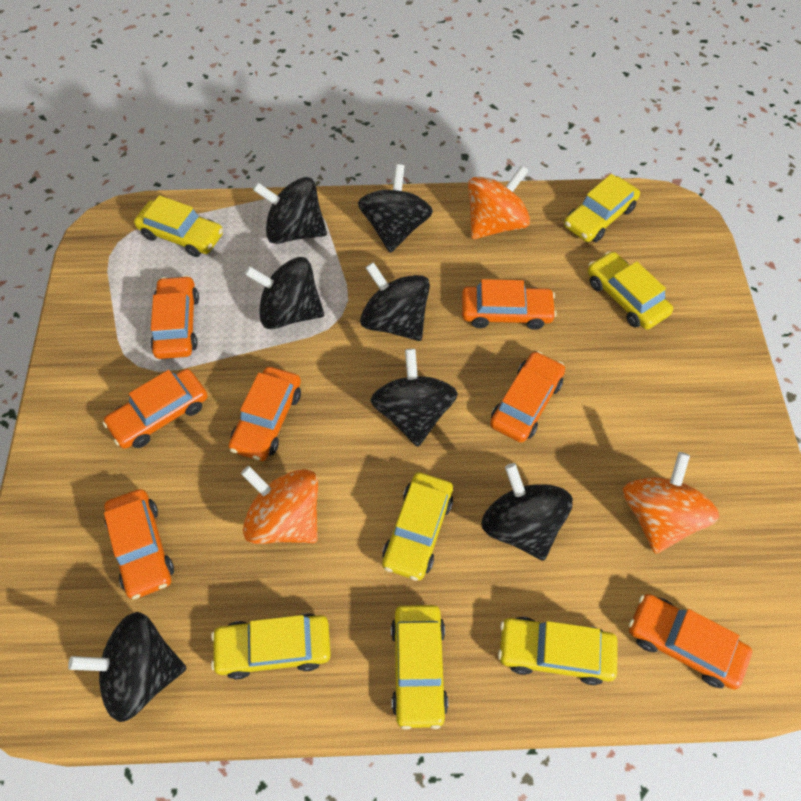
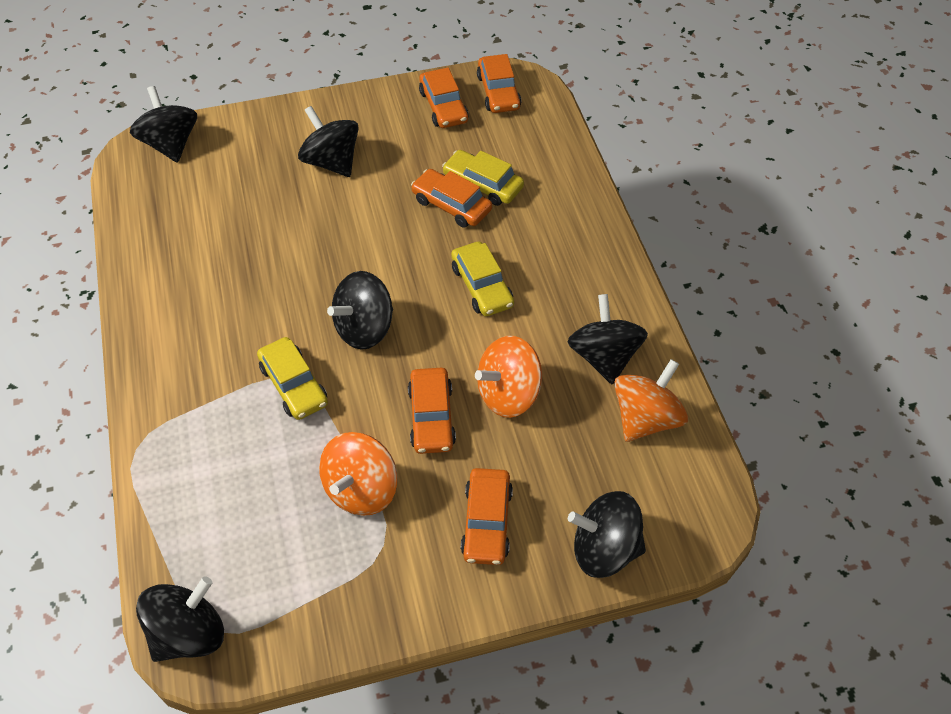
black spinning top: 7 -> 6
orange car: 7 -> 5
yellow car: 7 -> 3

